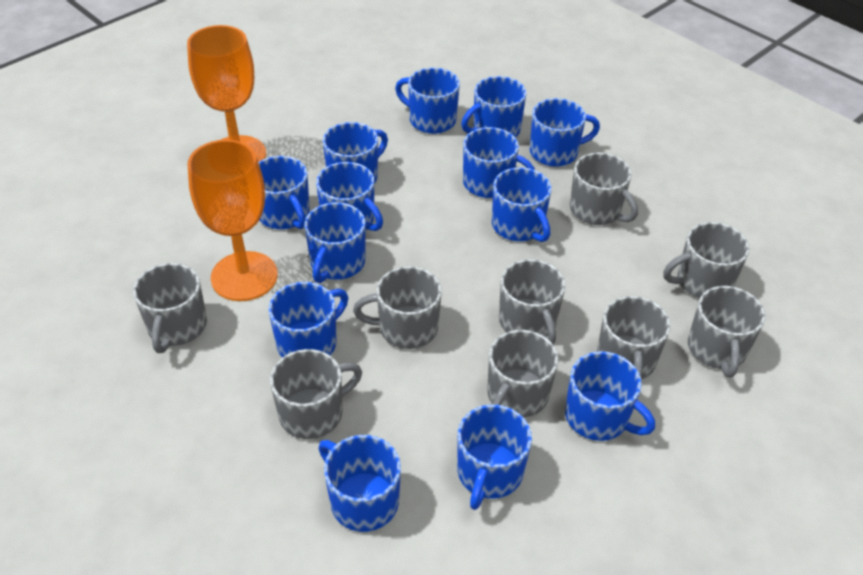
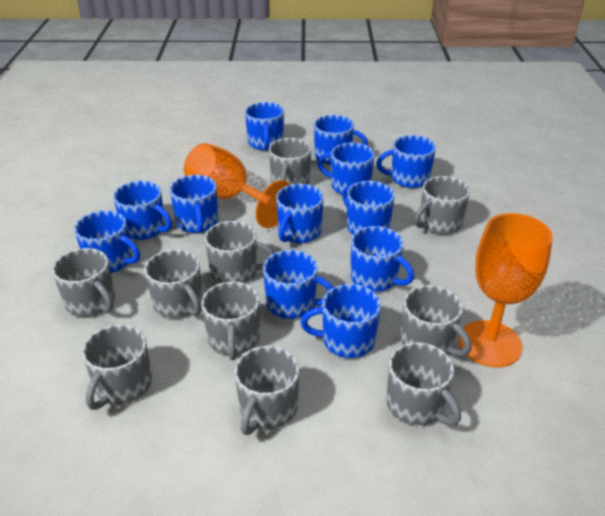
blue mug: 13 -> 12
grey mug: 9 -> 10

